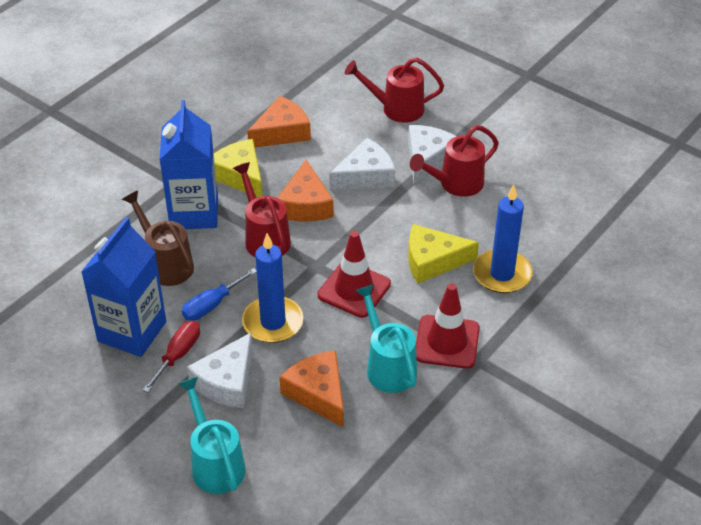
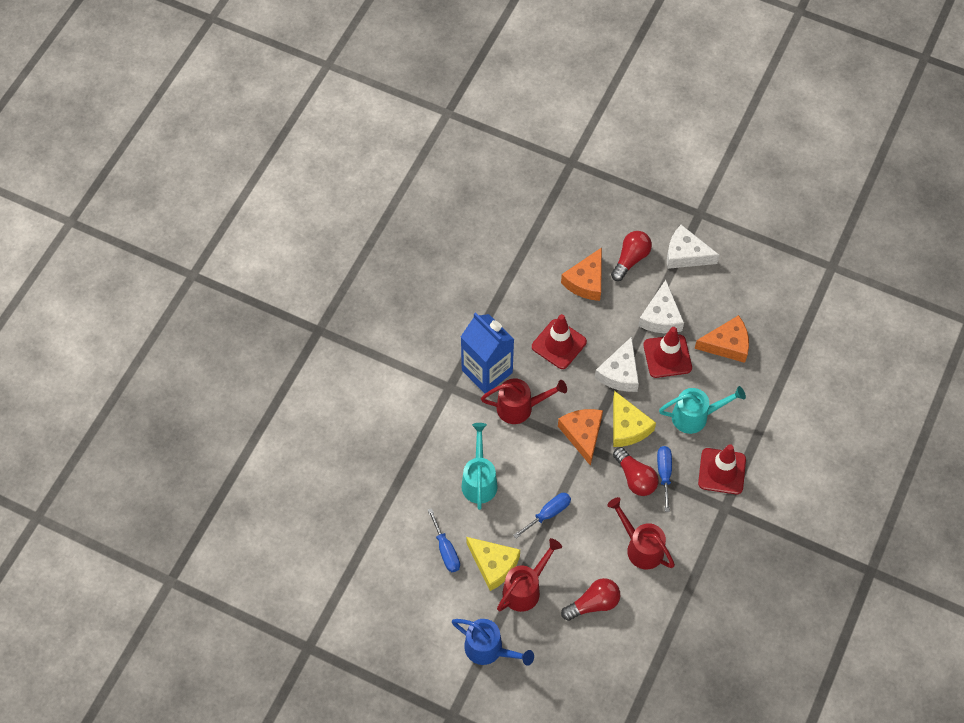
blue candle: 2 -> 0
blue carton: 2 -> 1
blue screwdriver: 1 -> 3
blue watering can: 0 -> 1
brown watering can: 1 -> 0
red light bulb: 0 -> 3
red screwdriver: 1 -> 0
red traffic cone: 2 -> 3

